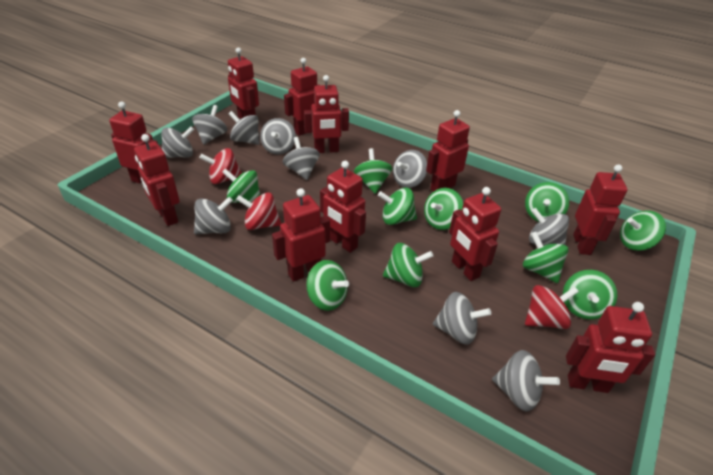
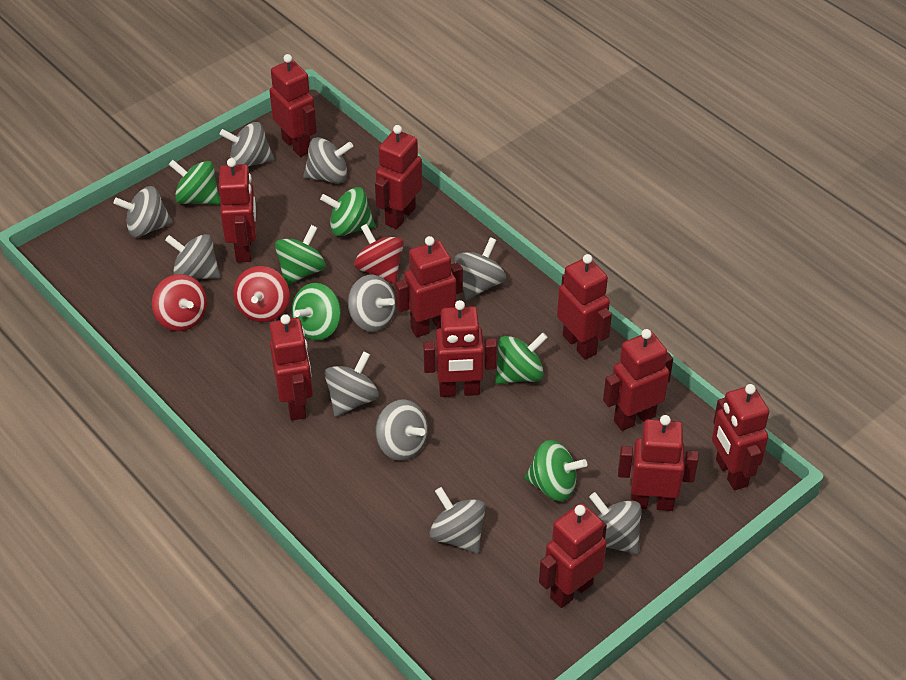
green spinning top: 10 -> 6

